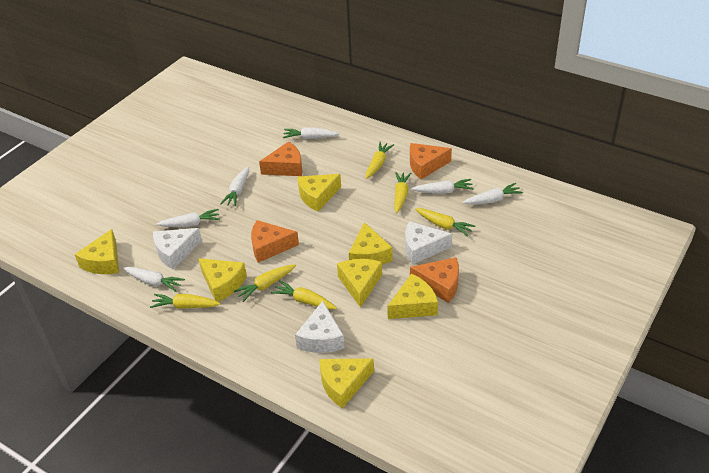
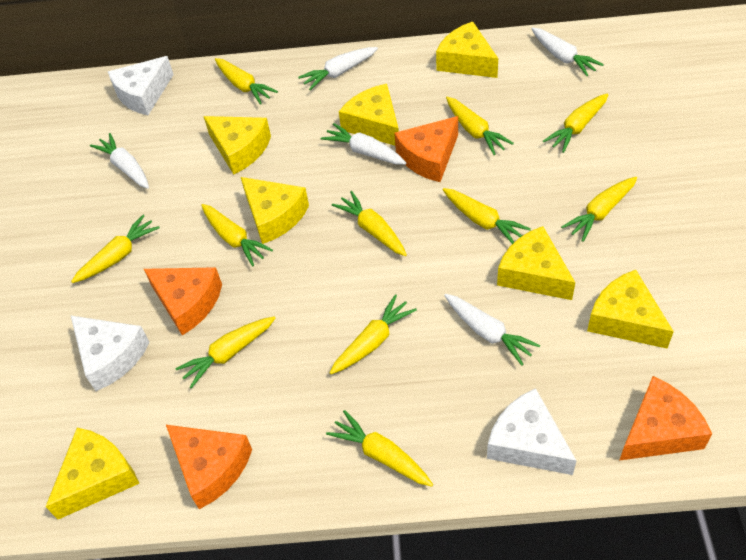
white carrot: 6 -> 5
yellow carrot: 6 -> 11

